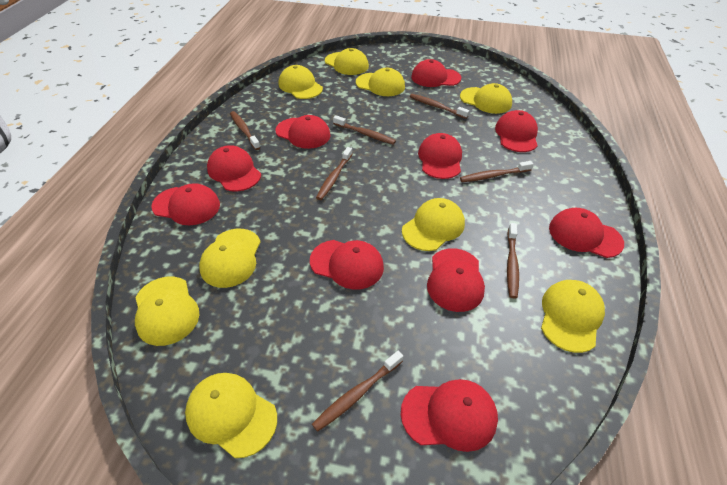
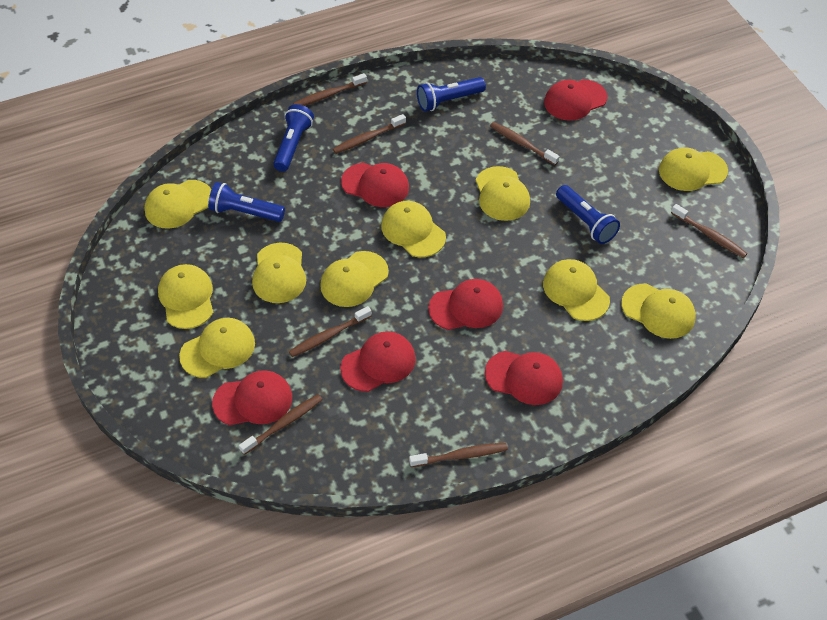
blue flashlight: 0 -> 4
red cap: 10 -> 6
yellow cap: 9 -> 10

